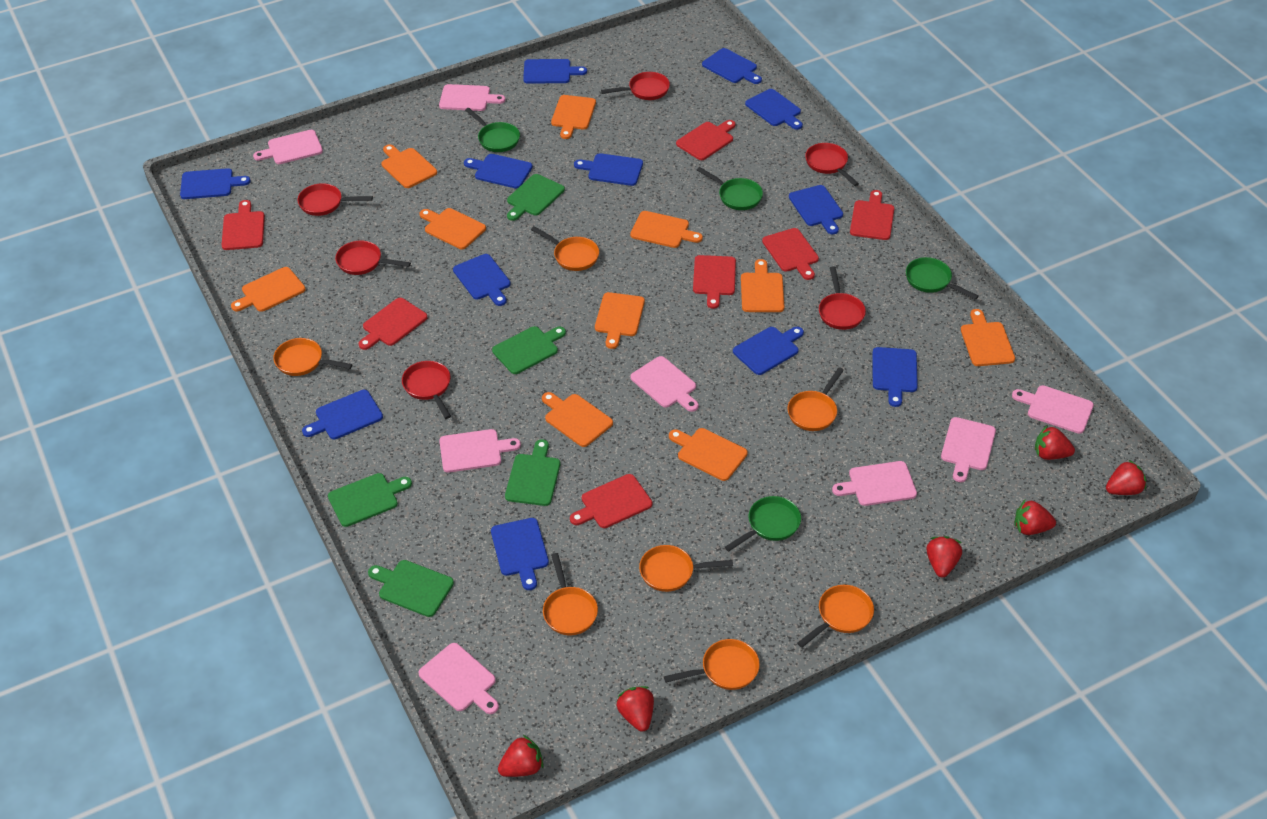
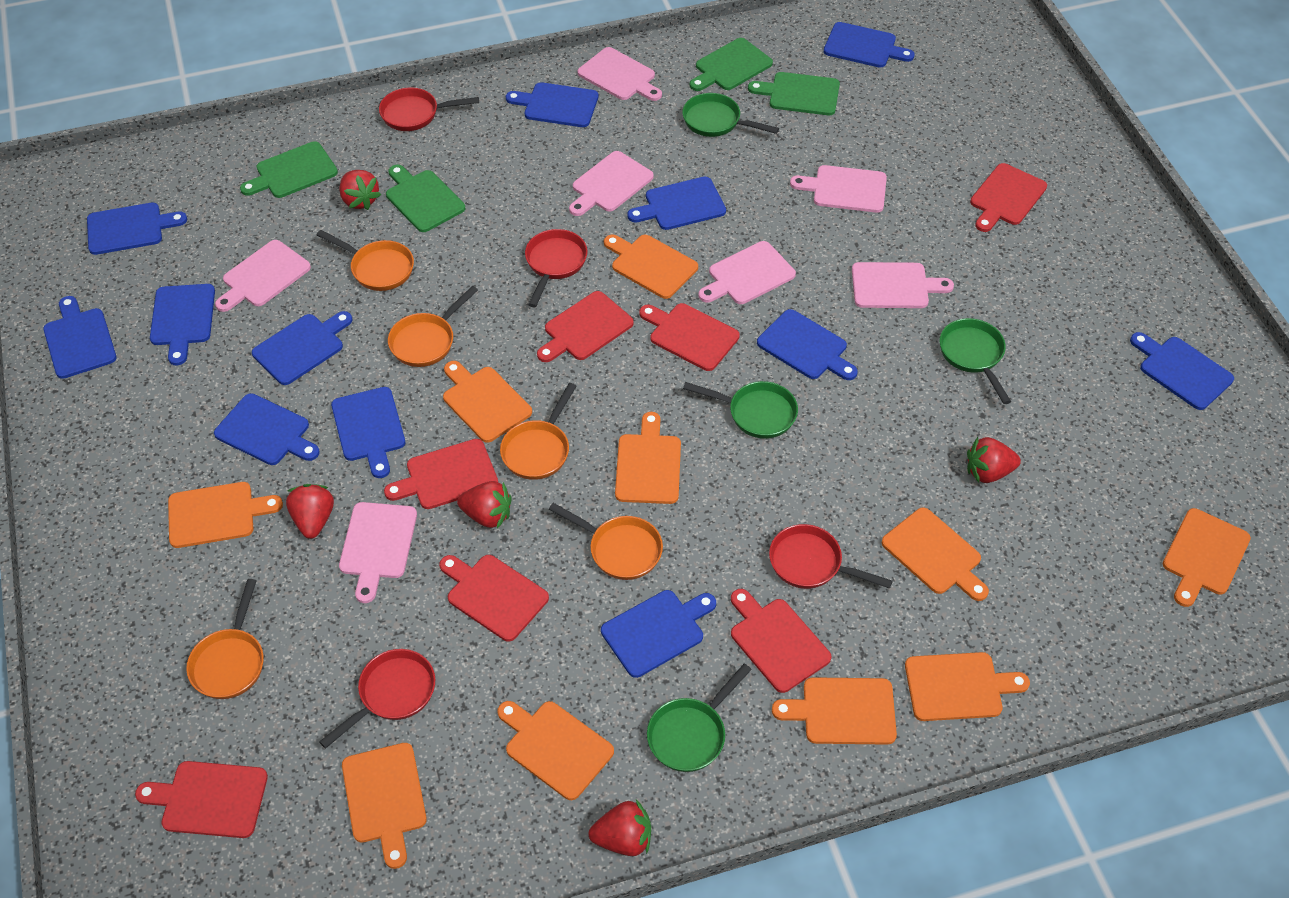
green cutting board: 5 -> 4
orange pan: 7 -> 5
pink cutting board: 8 -> 7
red pan: 6 -> 4
red strawberry: 6 -> 5

